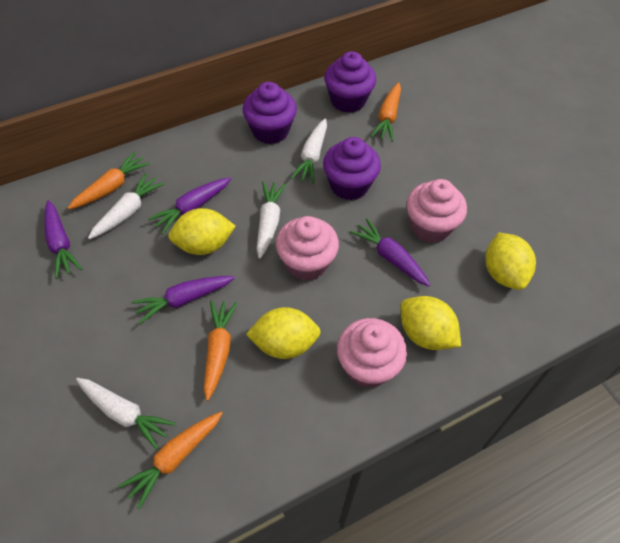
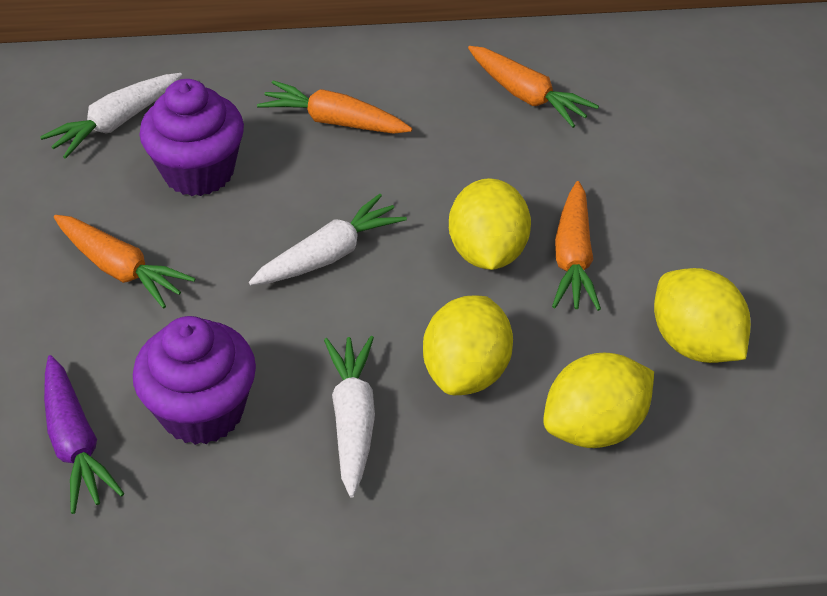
pink cupcake: 3 -> 0
purple carrot: 4 -> 1
purple cupcake: 3 -> 2
white carrot: 4 -> 3

